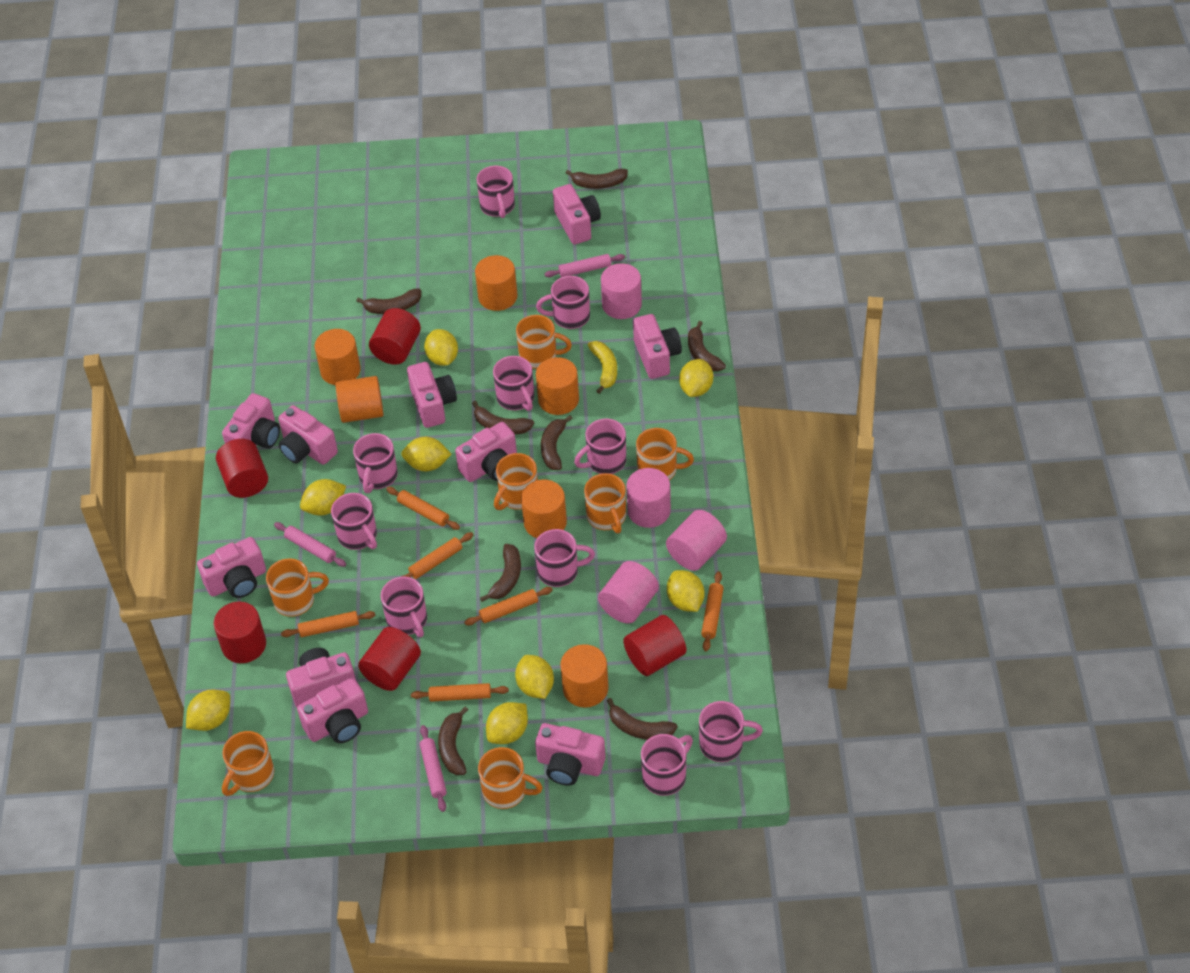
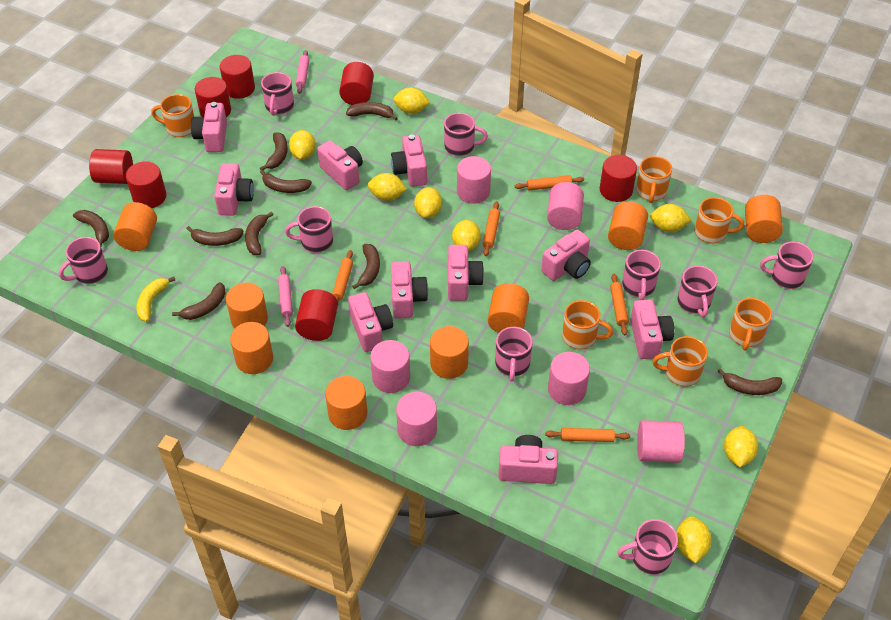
brown banana: 8 -> 9
orange cylinder: 6 -> 8
orange mug: 7 -> 6
orange rolling pin: 6 -> 5
pink cylinder: 4 -> 6
pink mug: 10 -> 9
pink rolling pin: 3 -> 2
red cylinder: 5 -> 7

